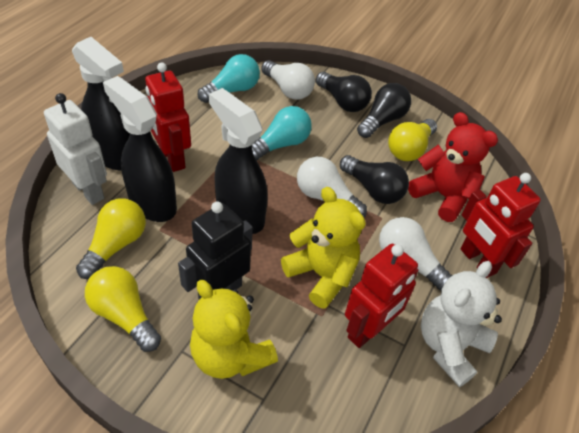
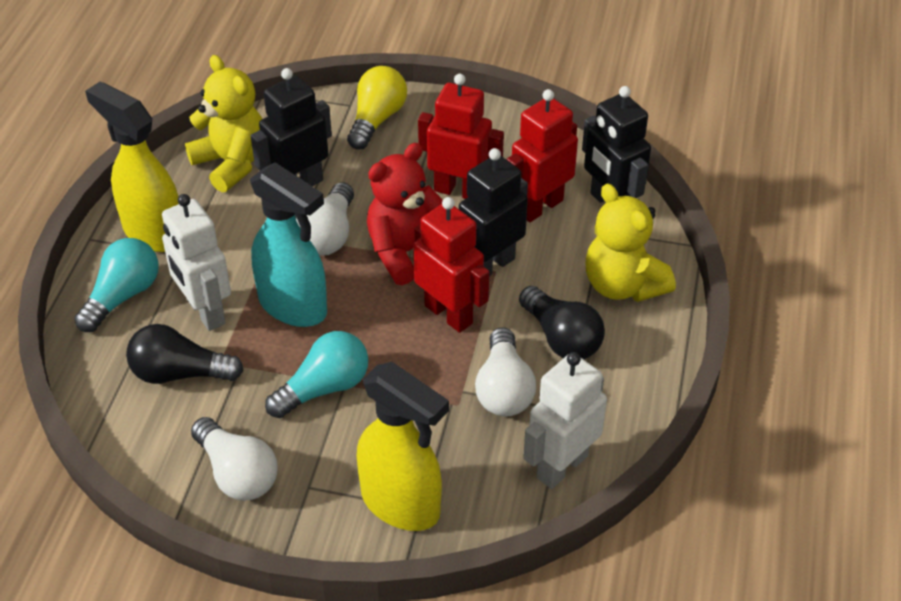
black light bulb: 3 -> 2
black robot: 1 -> 3
black spray bottle: 3 -> 0
turquoise spray bottle: 0 -> 1
white robot: 1 -> 2
white teddy bear: 1 -> 0
yellow light bulb: 3 -> 1
yellow spray bottle: 0 -> 2

